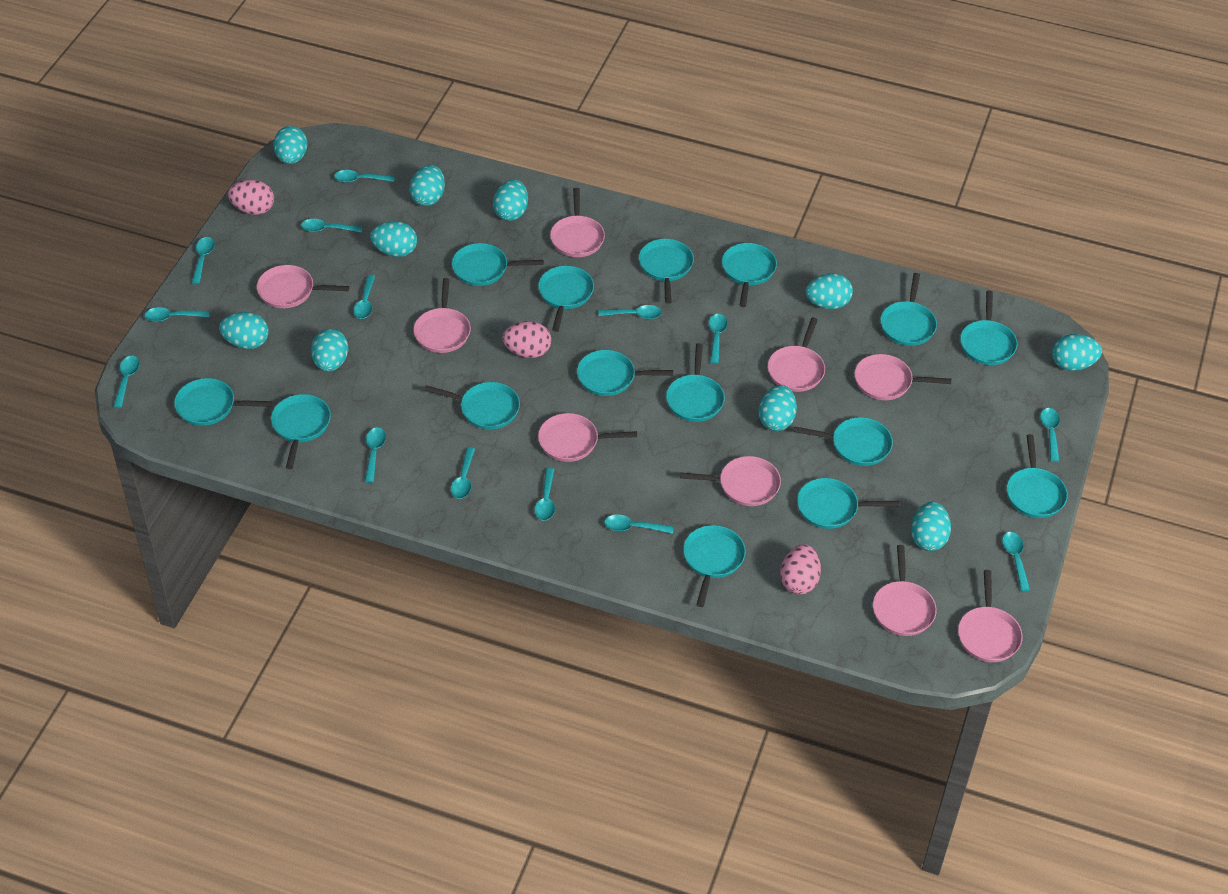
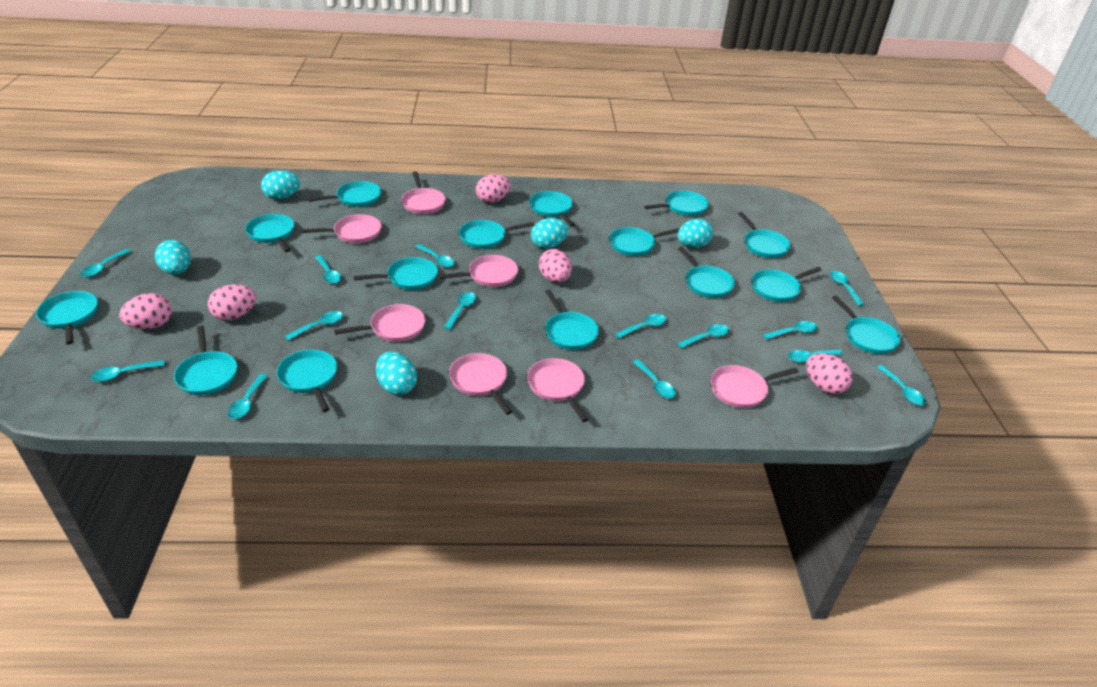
pink egg: 3 -> 5
pink pan: 9 -> 7
turquoise egg: 10 -> 5

